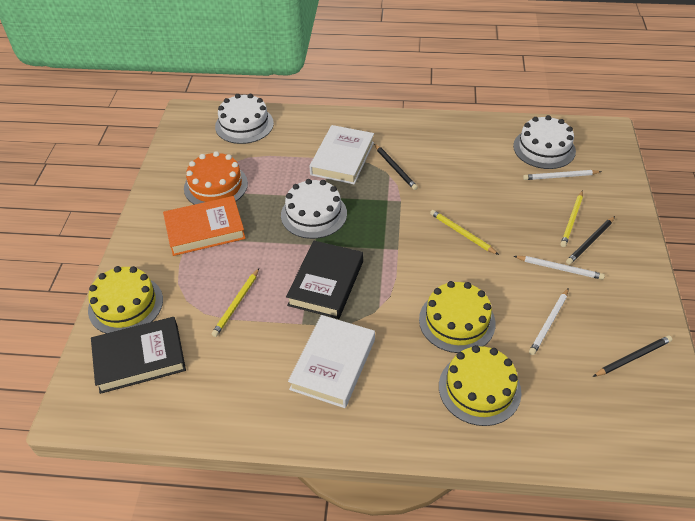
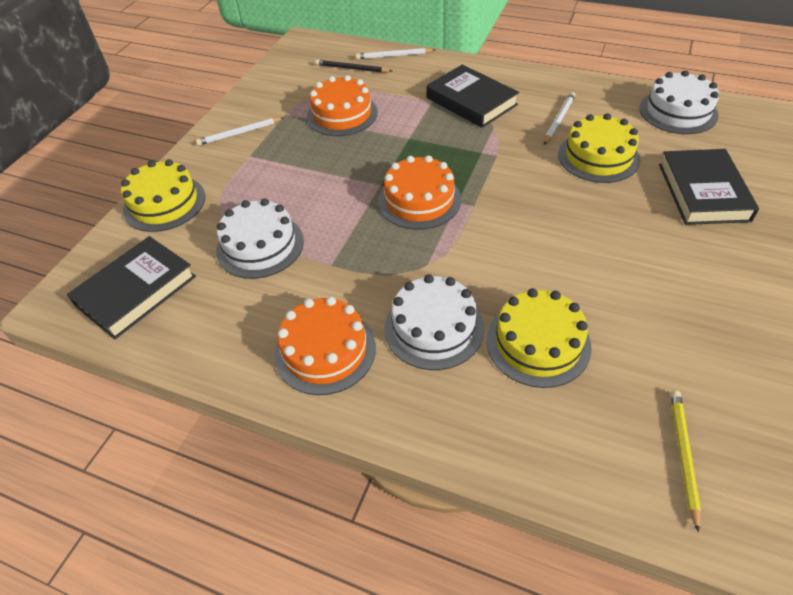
black book: 2 -> 3
black pencil: 3 -> 1
orange book: 1 -> 0
orange cake: 1 -> 3
white book: 2 -> 0
yellow pencil: 3 -> 1

